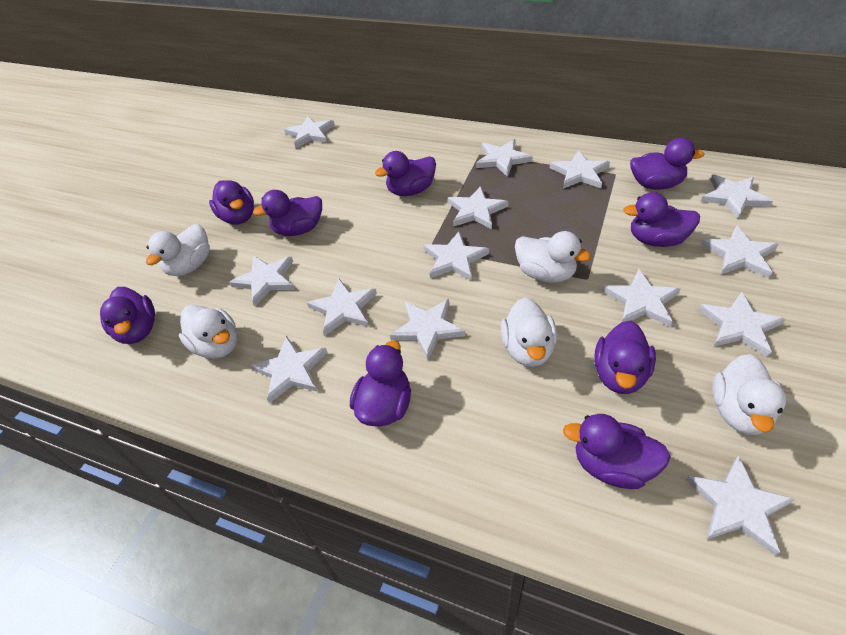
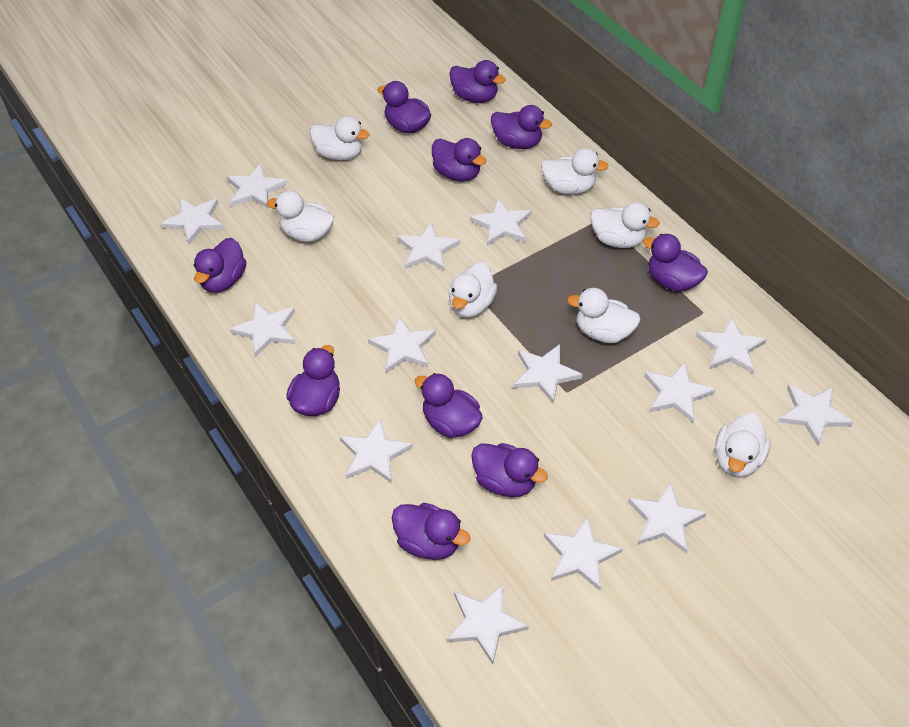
purple duck: 9 -> 10
white duck: 5 -> 7

